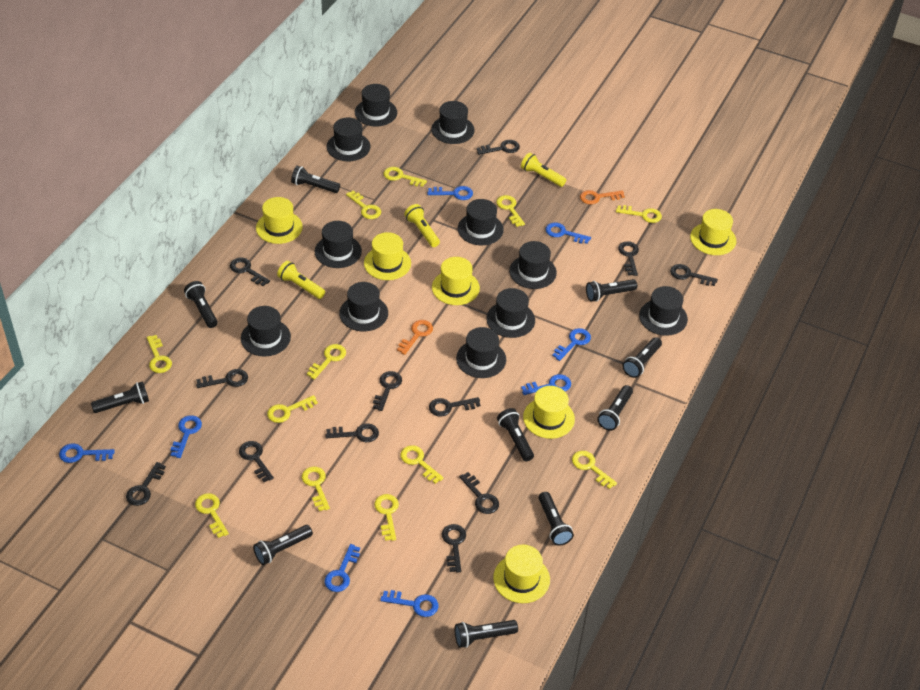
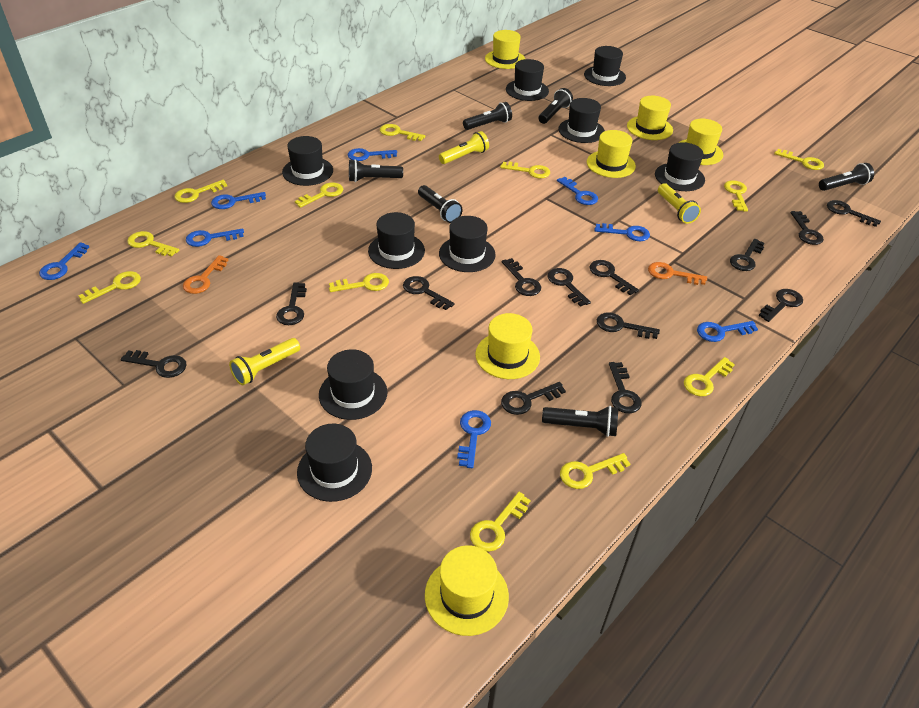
black flashlight: 10 -> 6
black hat: 11 -> 9
black key: 12 -> 13

